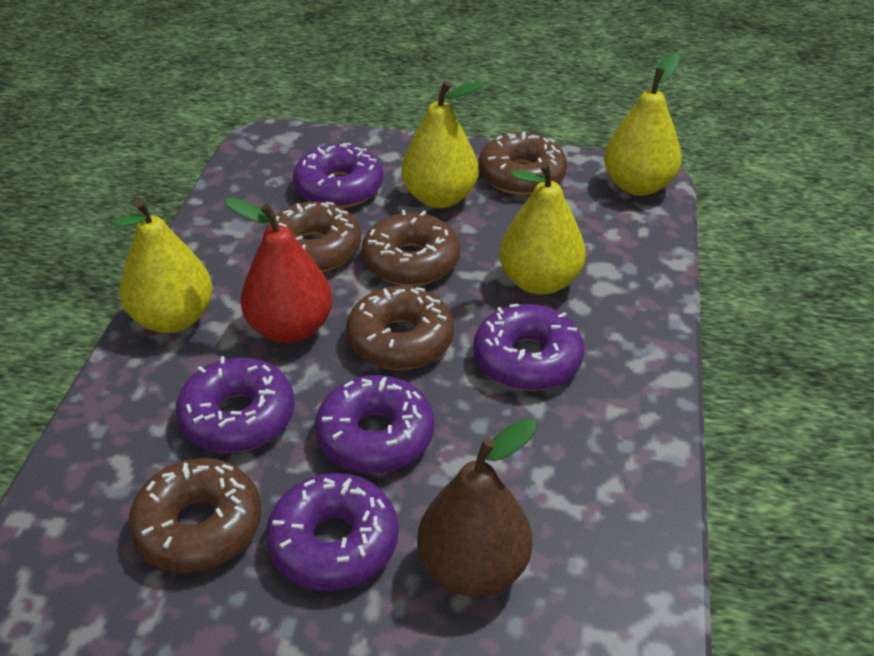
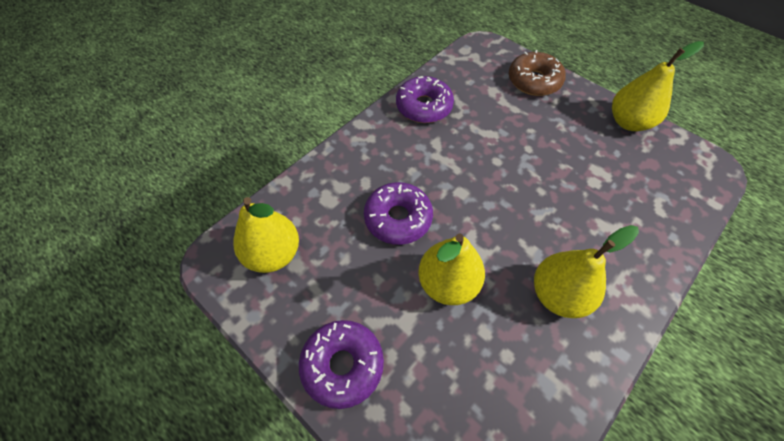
brown donut: 5 -> 1
brown pear: 1 -> 0
purple donut: 5 -> 3
red pear: 1 -> 0

